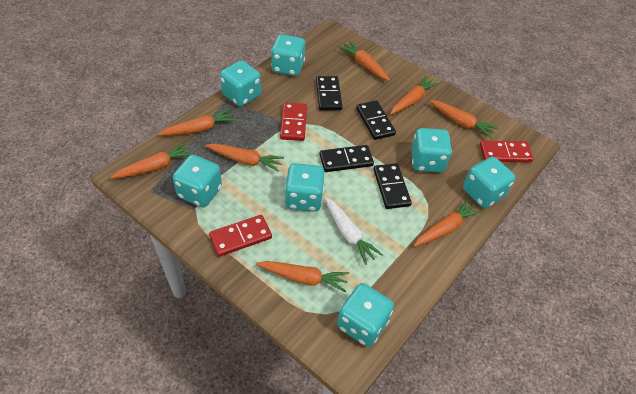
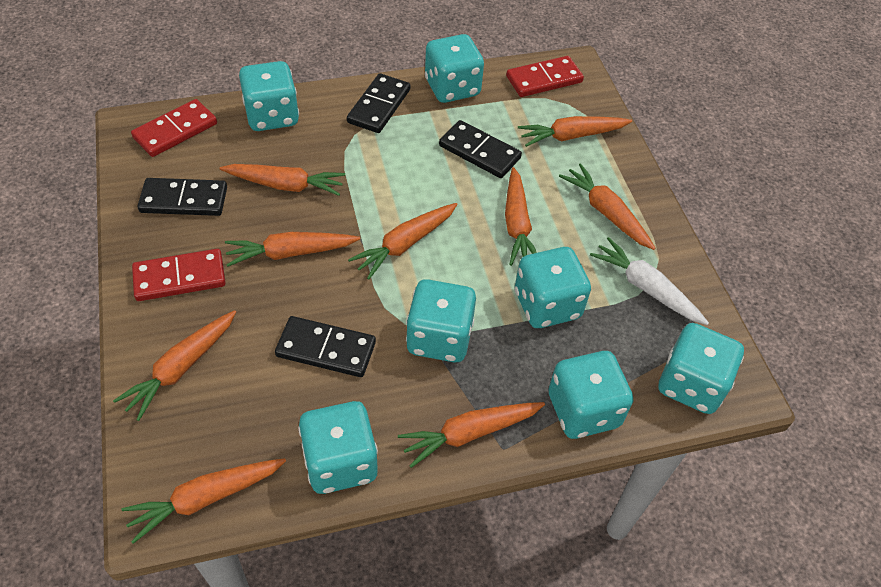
orange carrot: 8 -> 9

